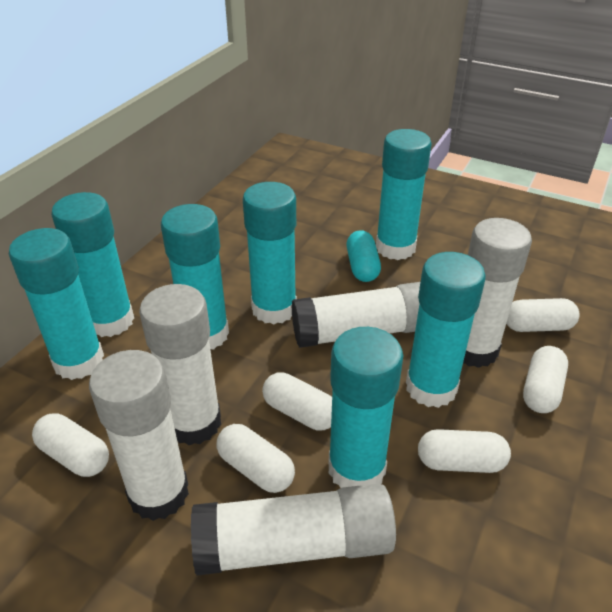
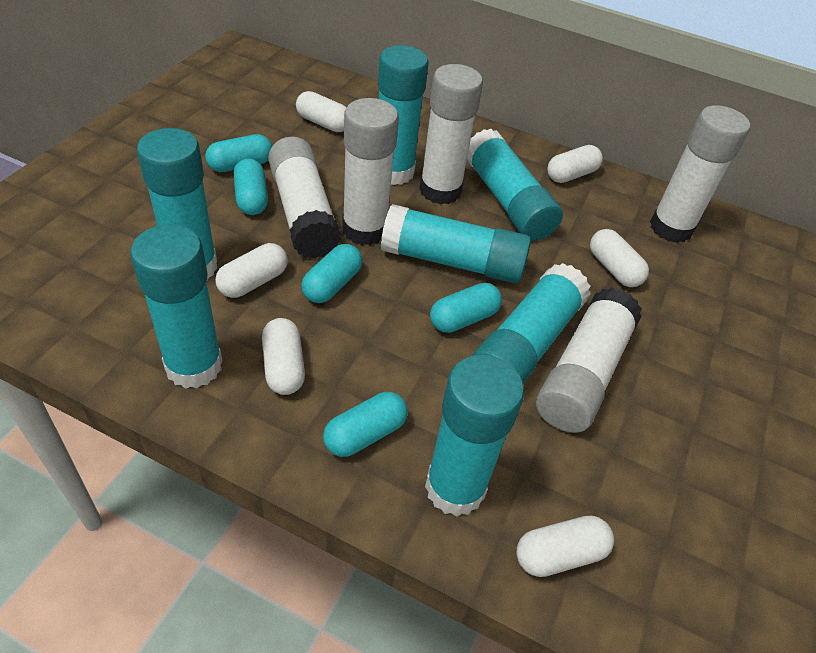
turquoise capsule: 1 -> 5

